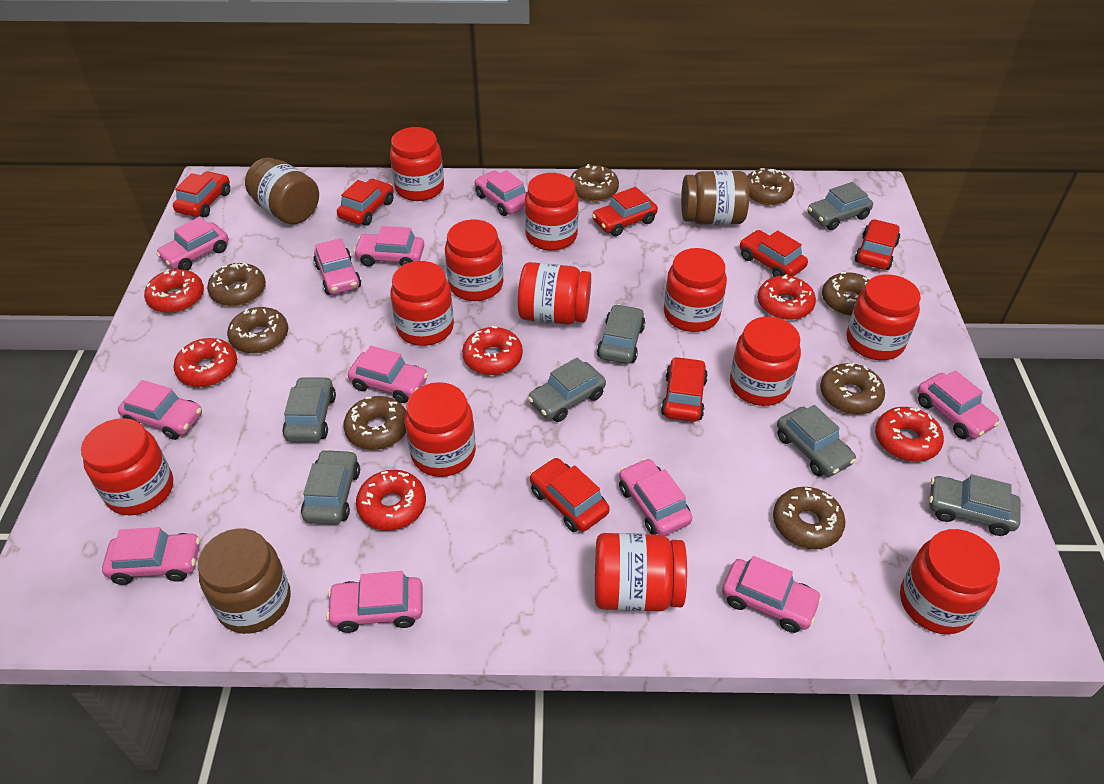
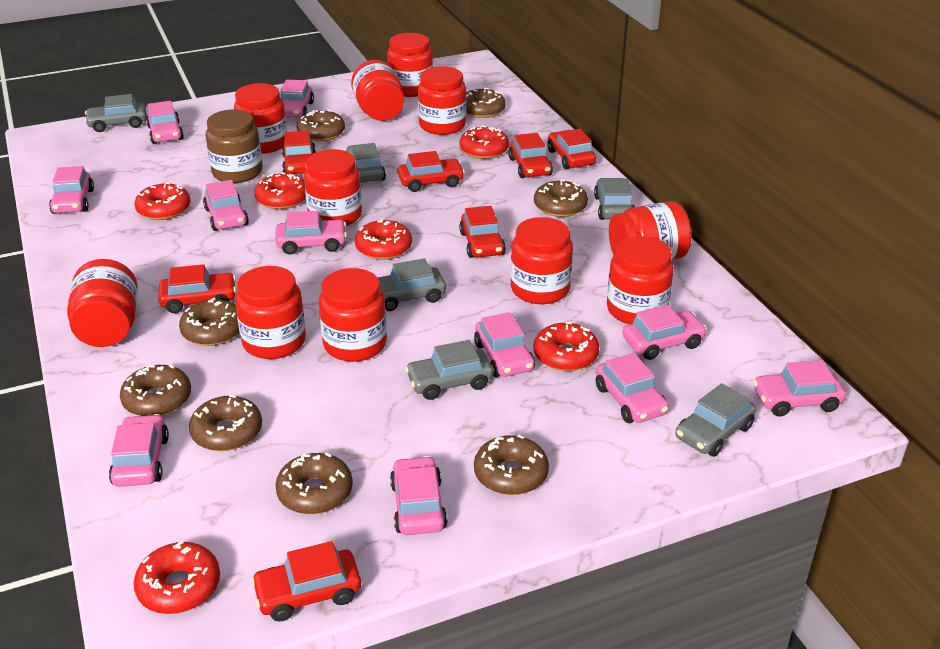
brown jar: 3 -> 1
grey car: 7 -> 6
red jar: 12 -> 11

